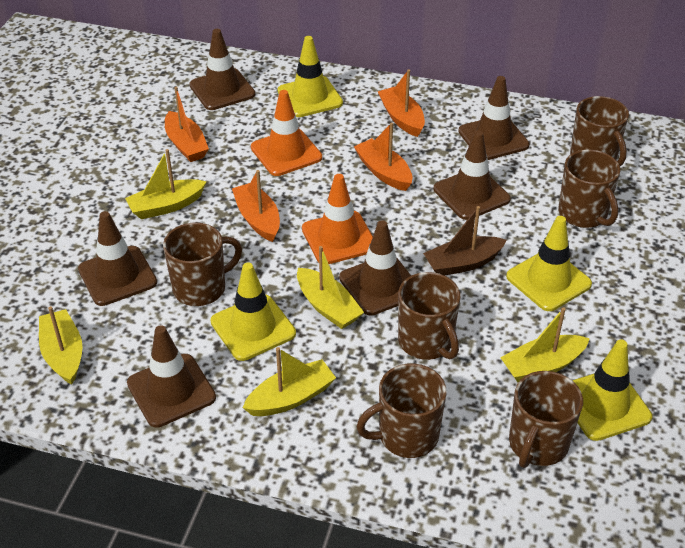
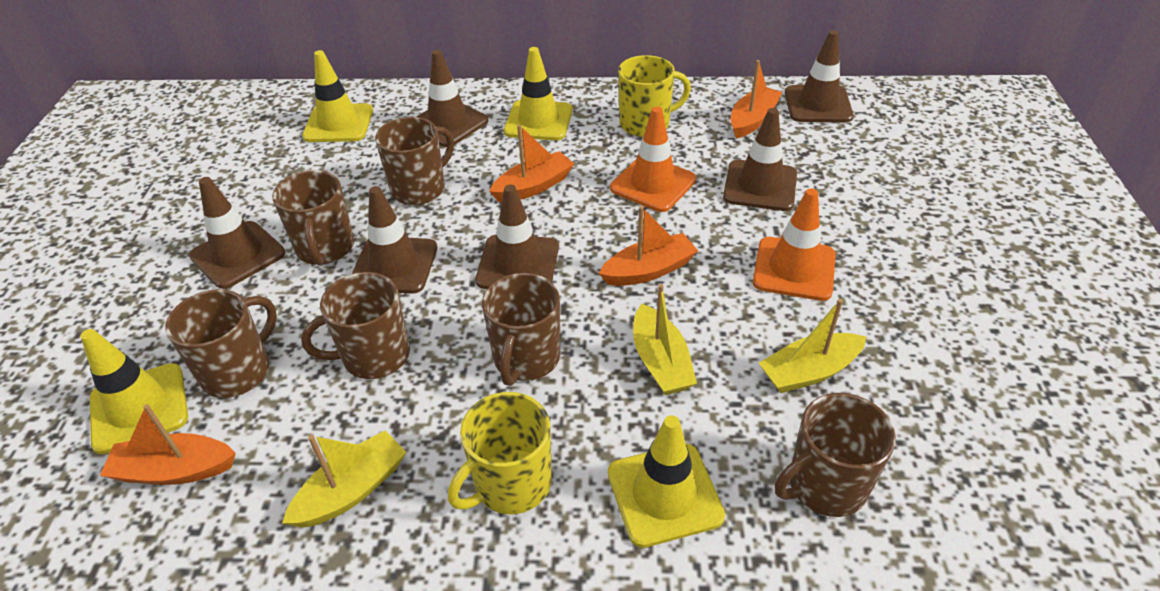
brown boat: 1 -> 0
yellow boat: 5 -> 3
yellow mug: 0 -> 2

